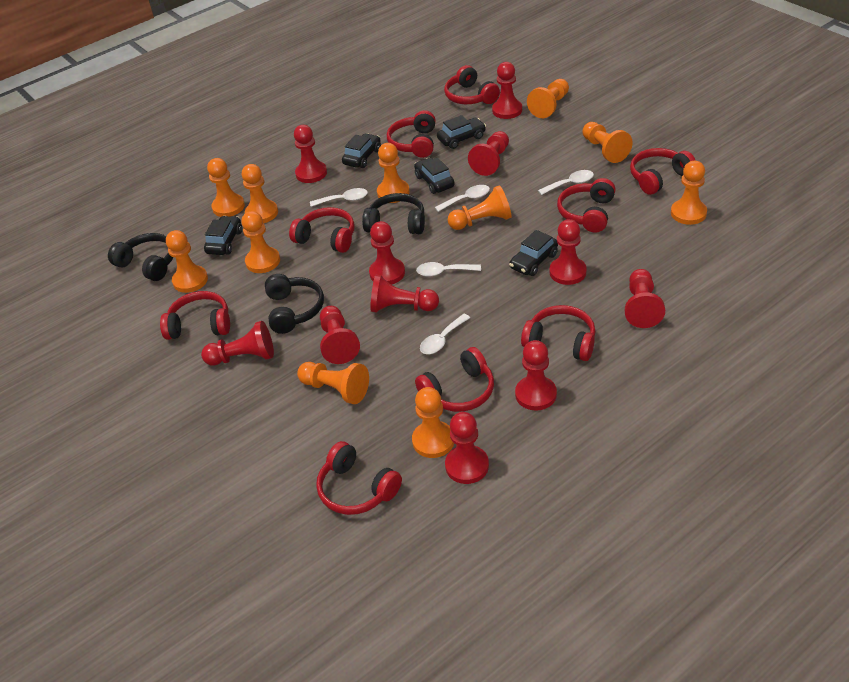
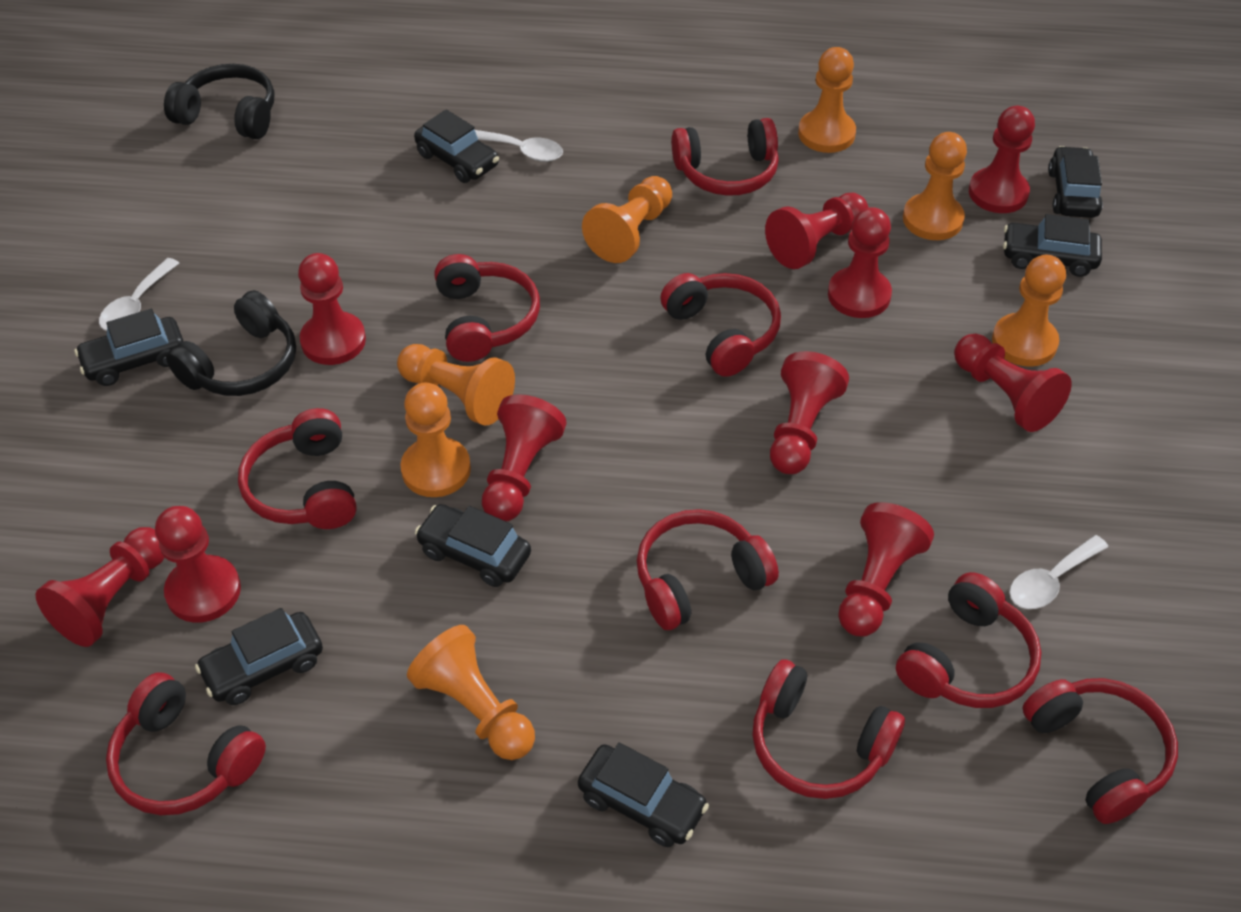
black car: 5 -> 7
black headphones: 3 -> 2
orange pawn: 11 -> 7
red pawn: 11 -> 10
white spoon: 5 -> 3

